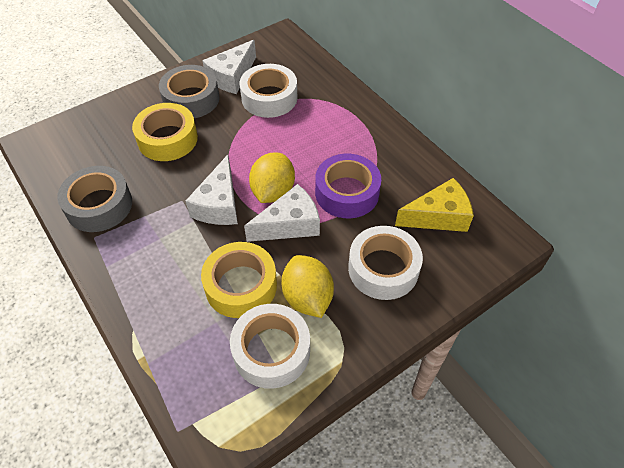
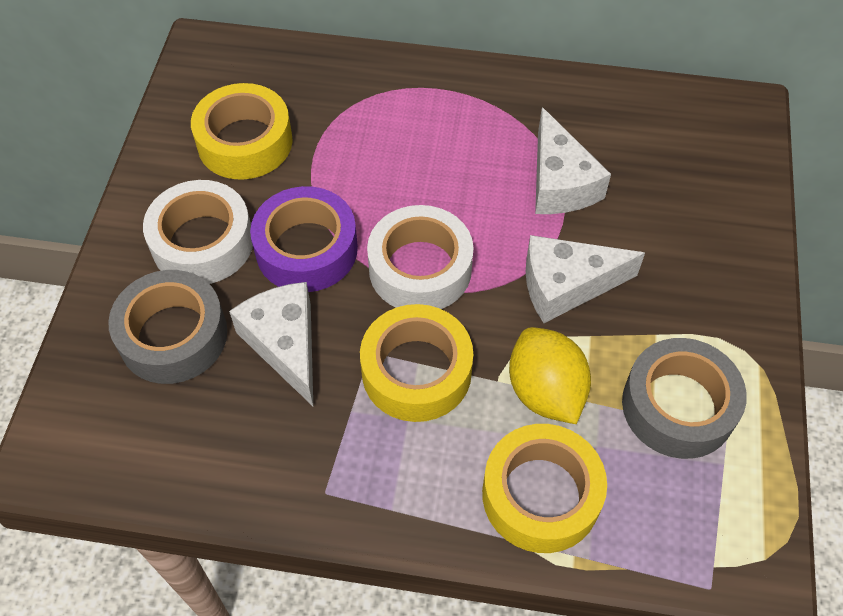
white tape: 3 -> 2
yellow cheese: 1 -> 0
yellow lemon: 2 -> 1
yellow tape: 2 -> 3

